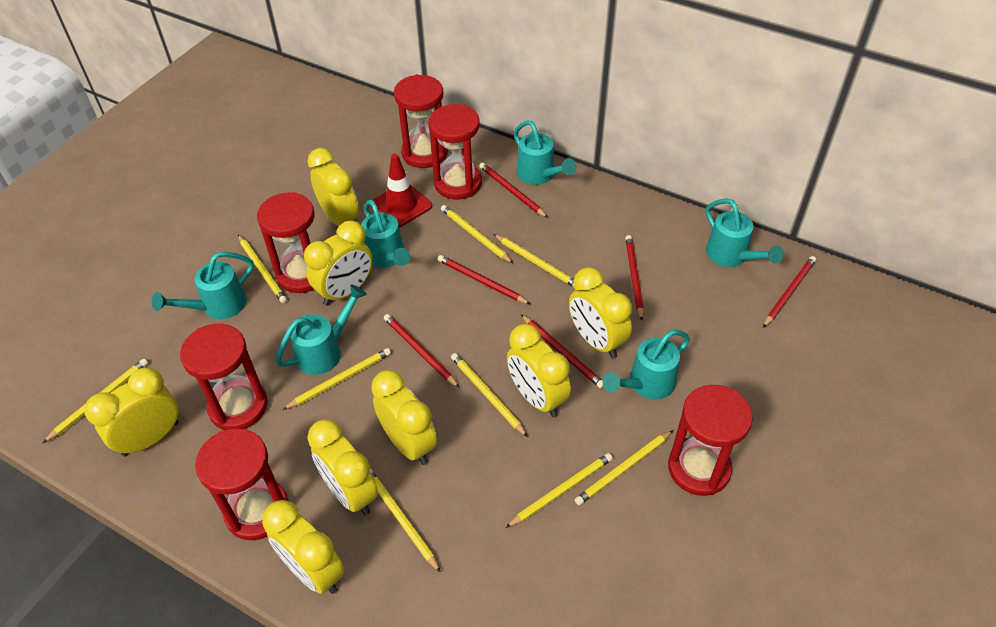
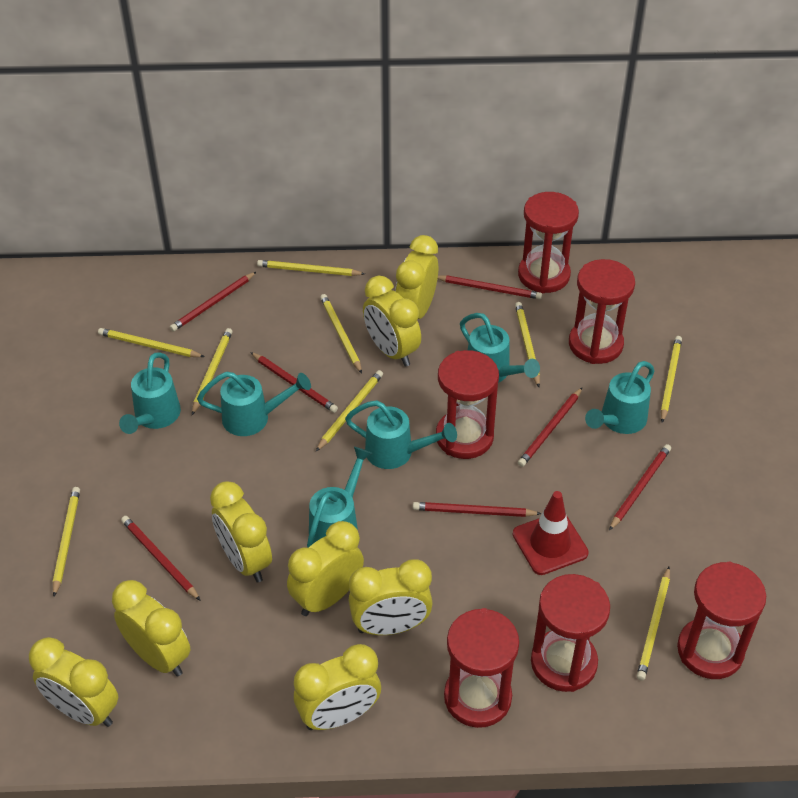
red pencil: 6 -> 7

